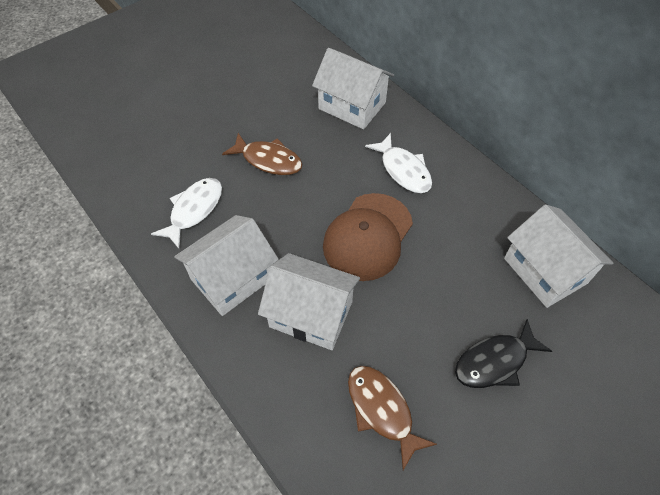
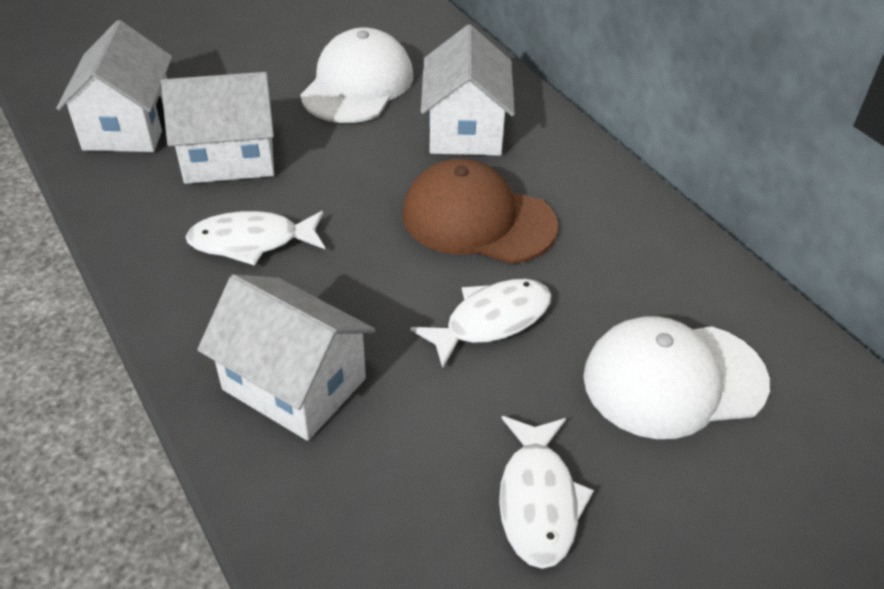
black fish: 1 -> 0
brown fish: 2 -> 0
white cap: 0 -> 2
white fish: 2 -> 3

